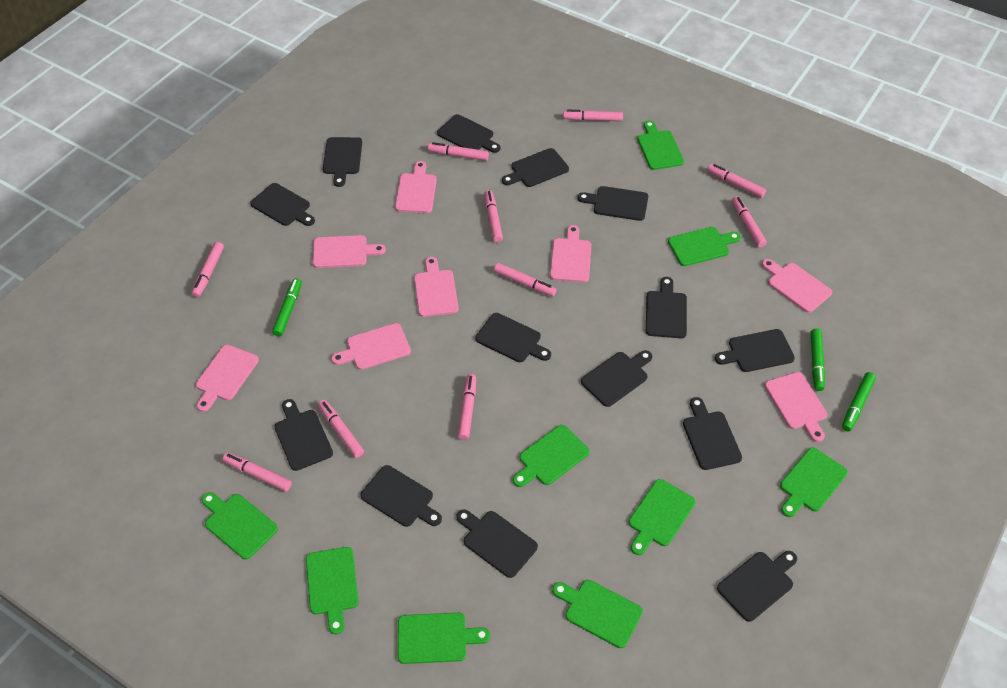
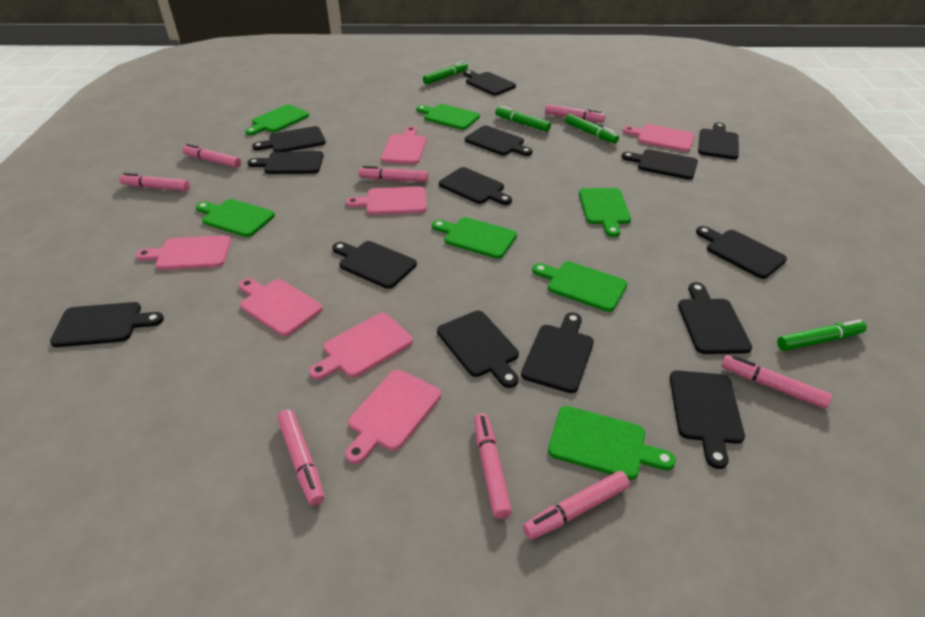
green cutting board: 9 -> 7
green marker: 3 -> 4
pink cutting board: 8 -> 7
pink marker: 10 -> 8

